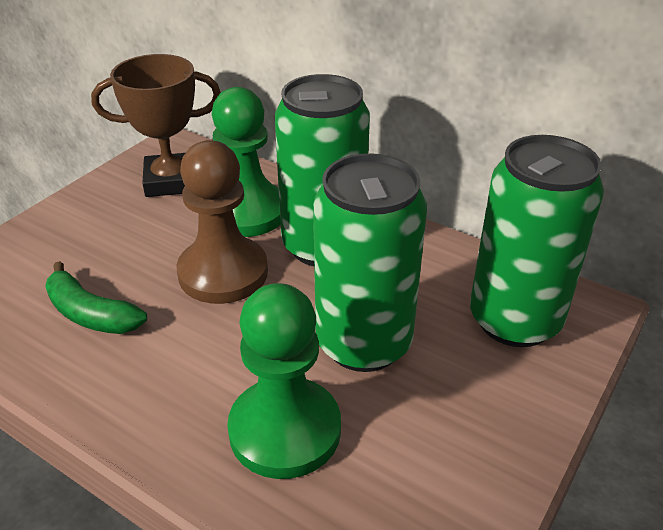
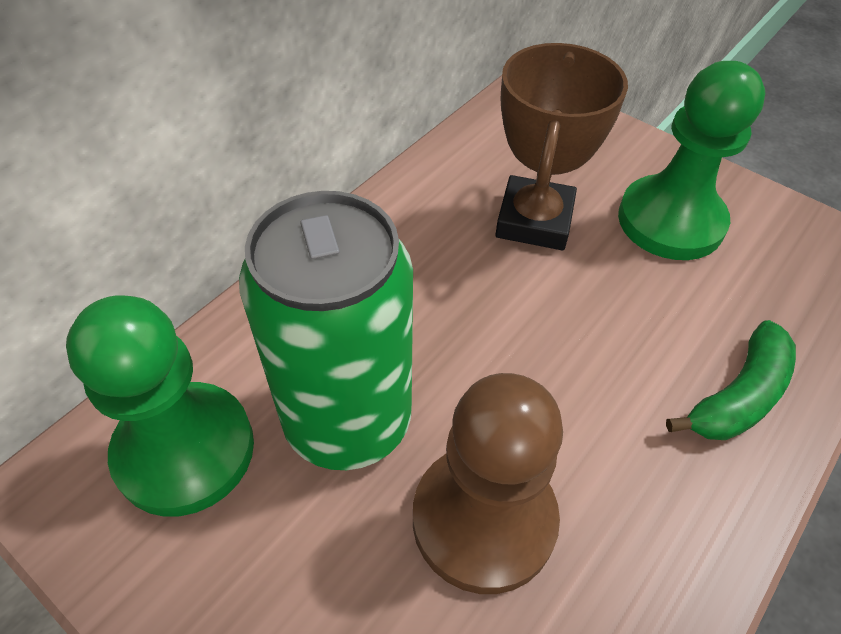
green can: 3 -> 1

